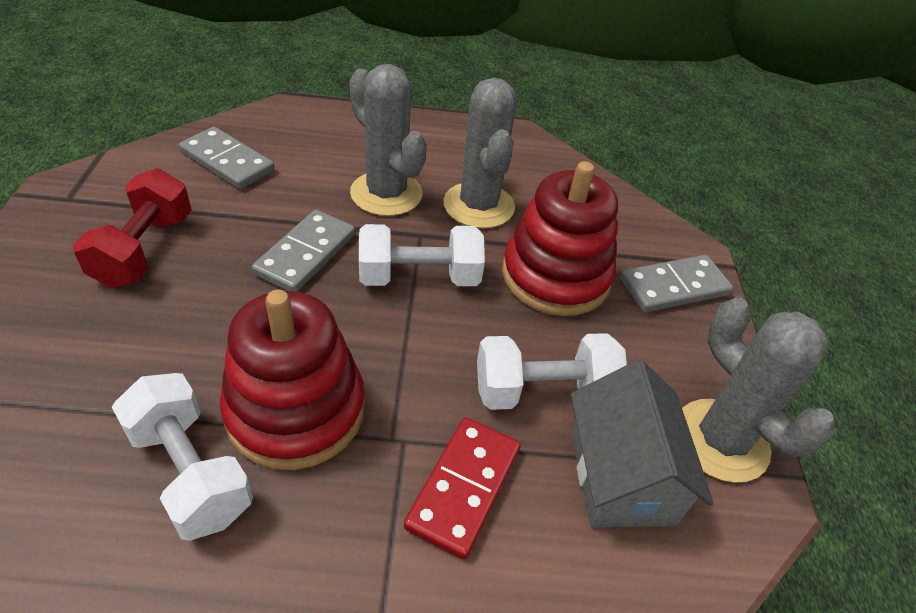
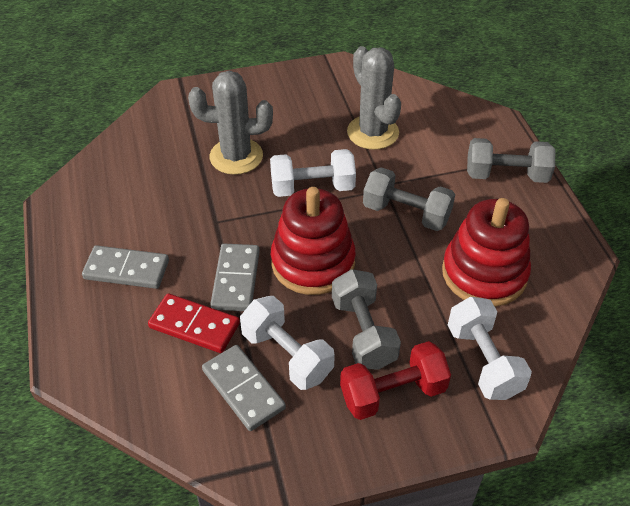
grey cactus: 3 -> 2
grey dumbbell: 0 -> 3
grey house: 1 -> 0

